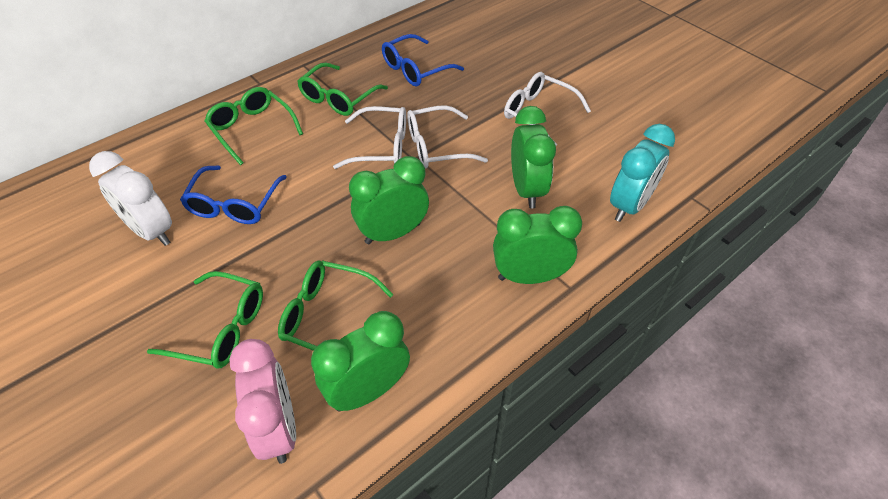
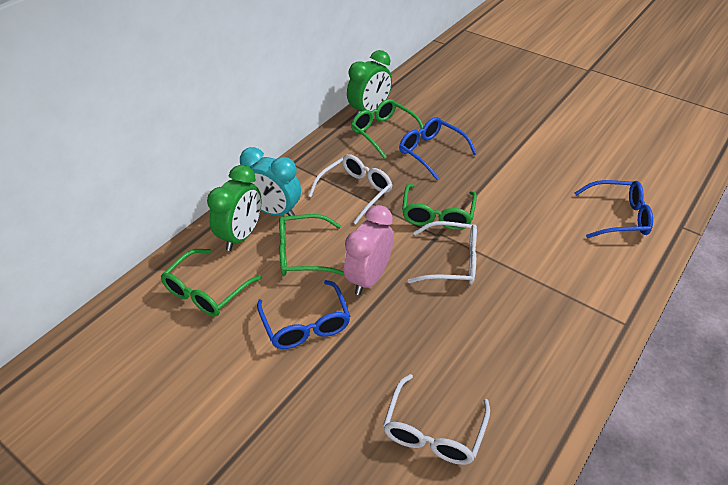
blue glasses: 2 -> 3
green clock: 4 -> 2
white clock: 1 -> 0

